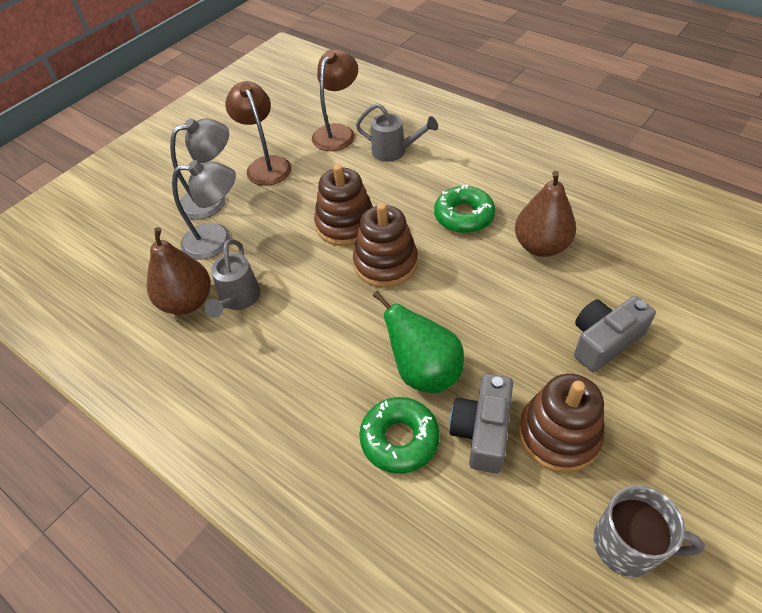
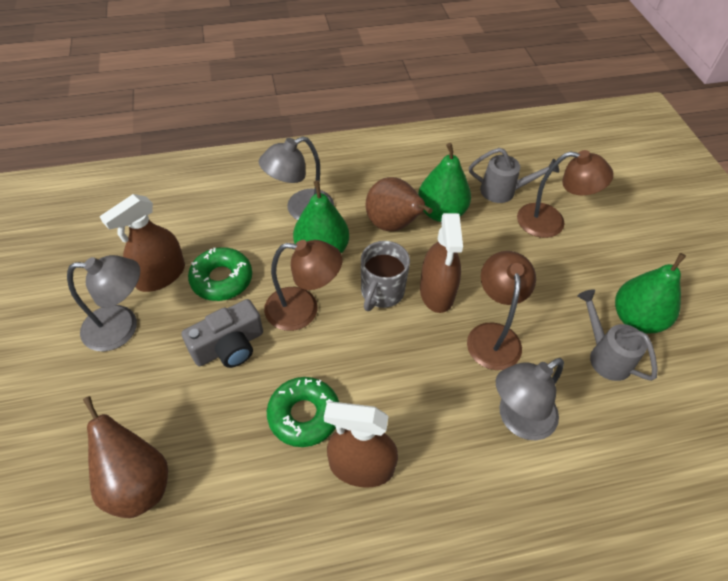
brown lamp: 2 -> 3
brown spray bottle: 0 -> 3
brown stacking toy: 3 -> 0
green pear: 1 -> 3
grey camera: 2 -> 1
grey lamp: 2 -> 3

